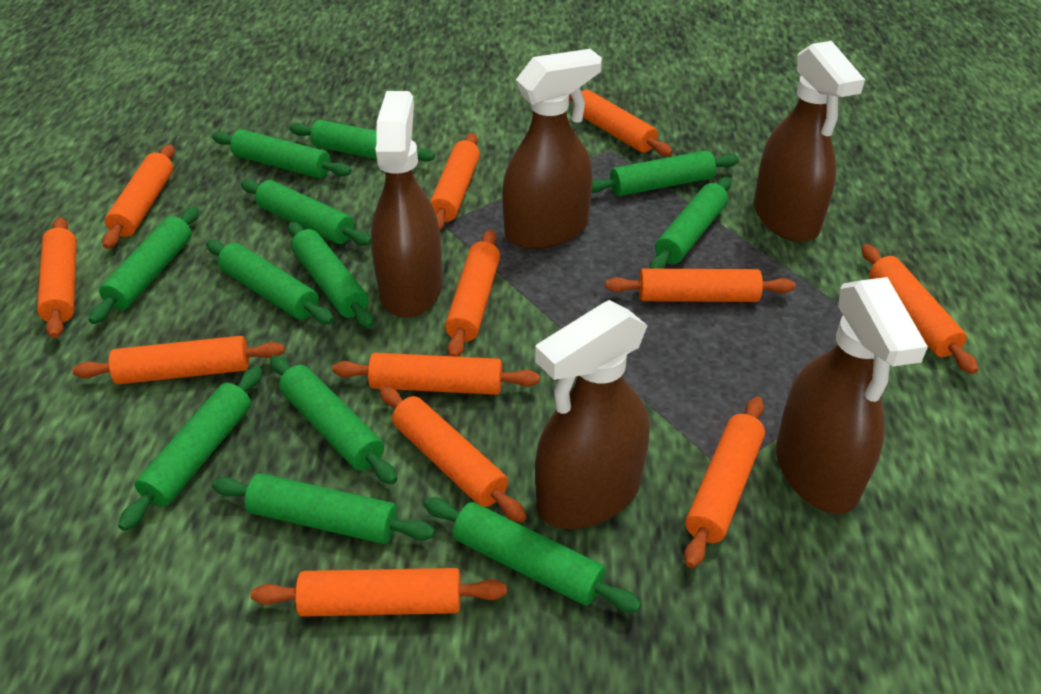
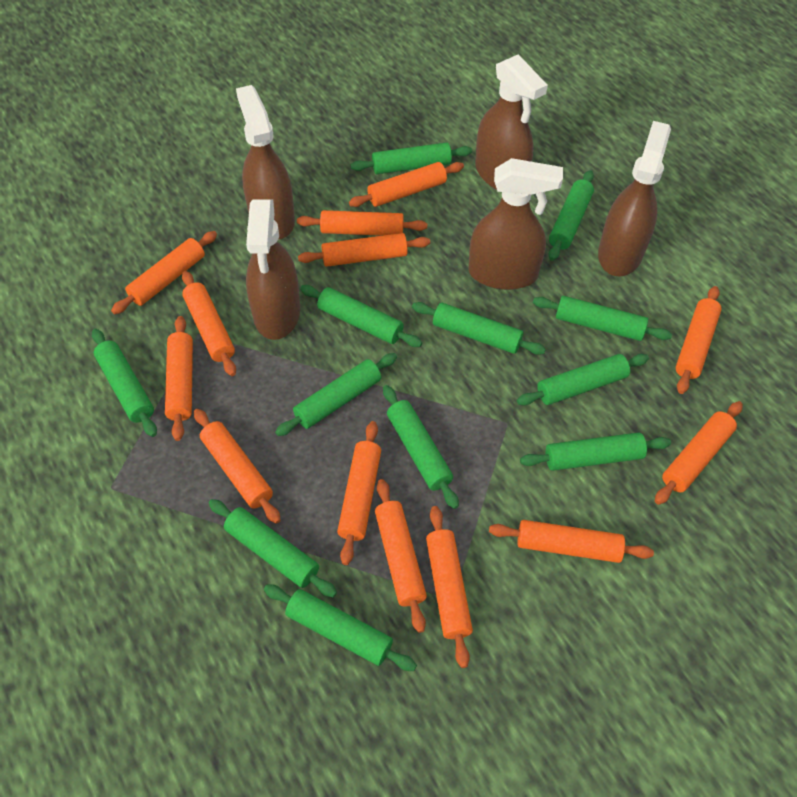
orange rolling pin: 12 -> 13

